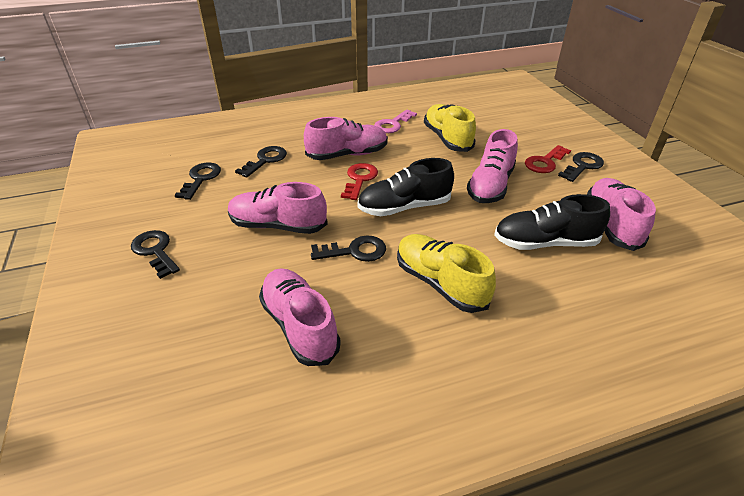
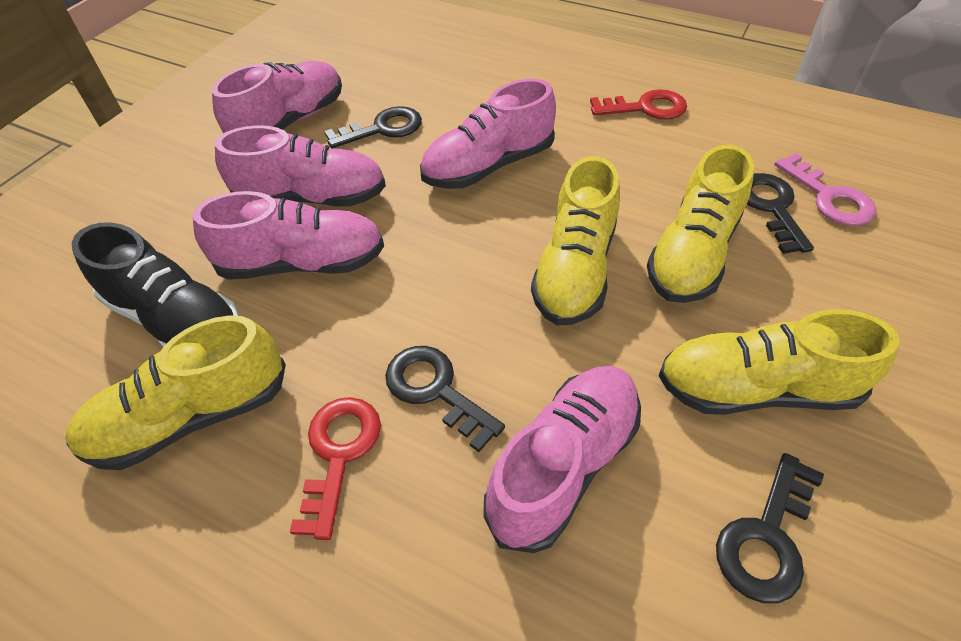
black key: 5 -> 4
black shoe: 2 -> 1
yellow shoe: 2 -> 4

